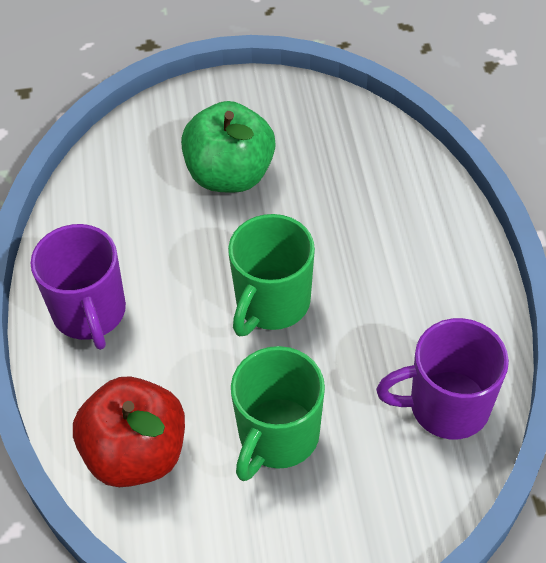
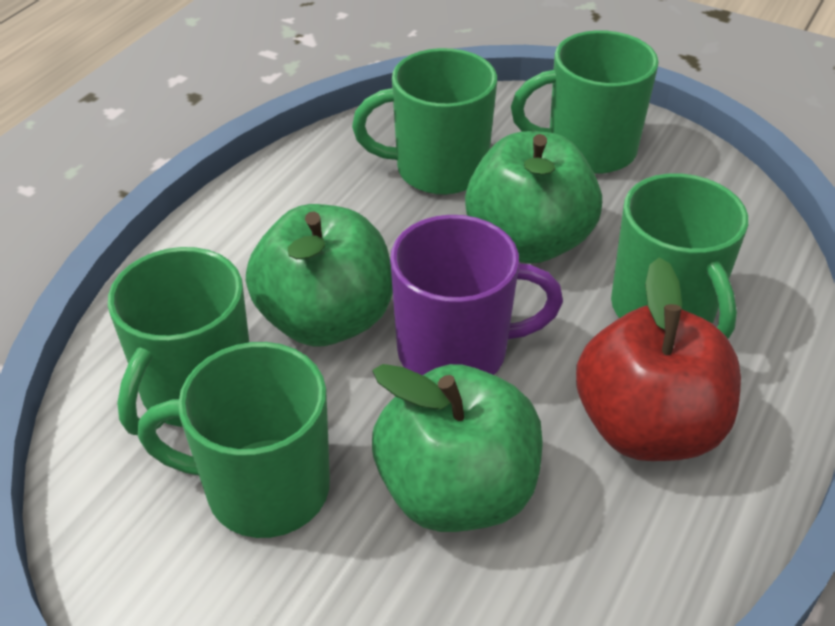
green apple: 1 -> 3
green mug: 2 -> 5
purple mug: 2 -> 1

